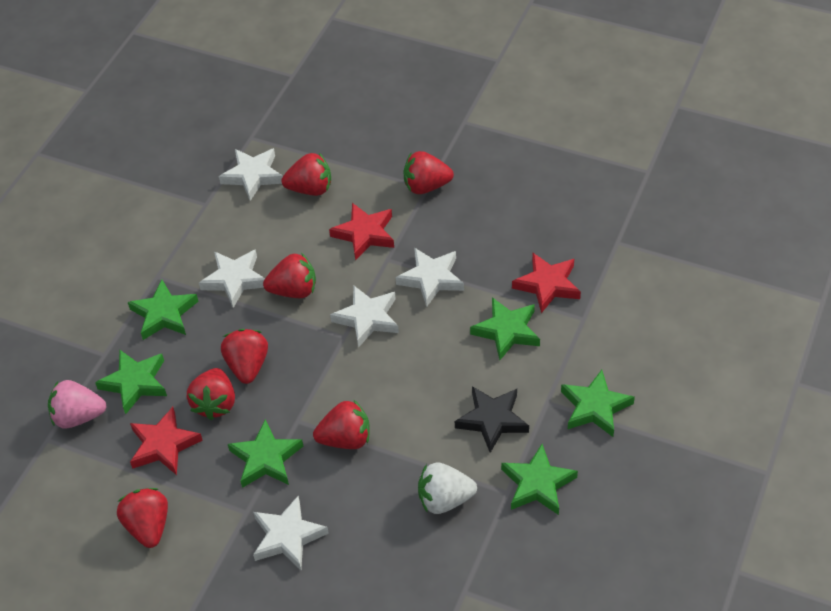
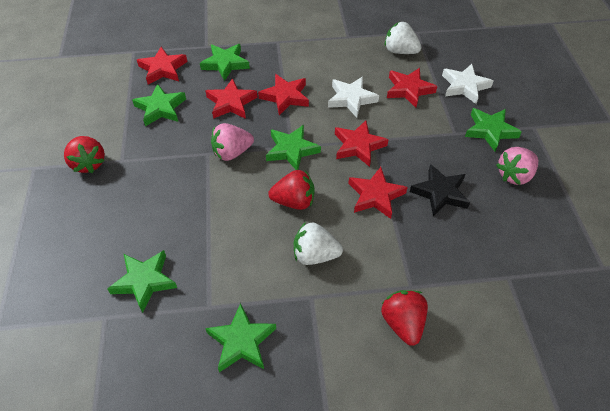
pink strawberry: 1 -> 2
red star: 3 -> 6
red strawberry: 7 -> 3
white star: 5 -> 2
white strawberry: 1 -> 2

